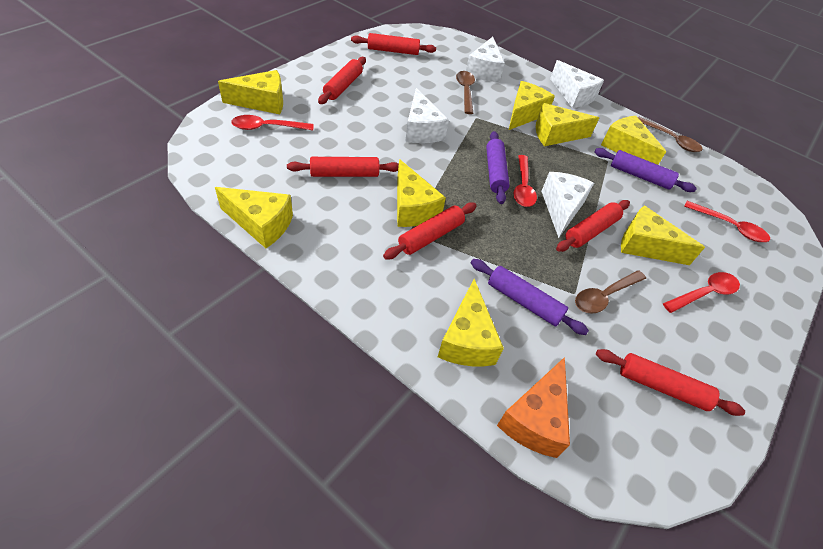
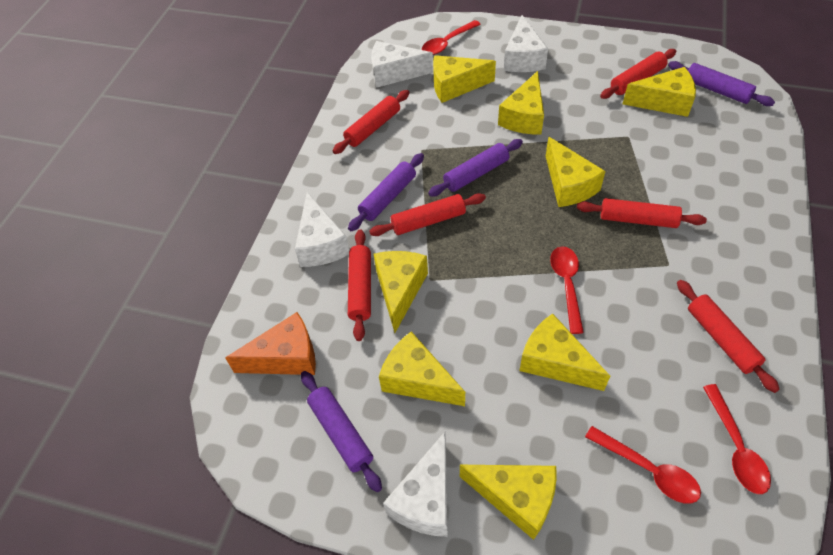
brown spoon: 3 -> 0
purple rolling pin: 3 -> 4

